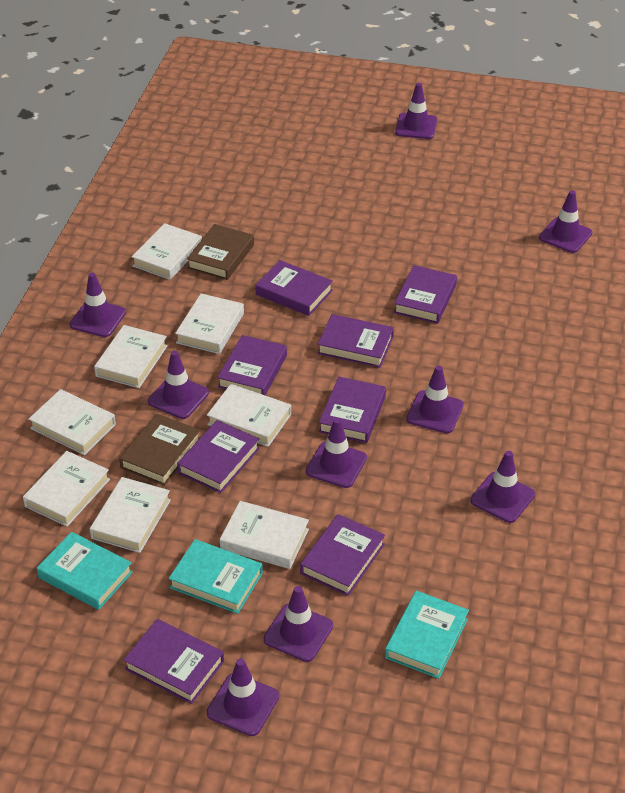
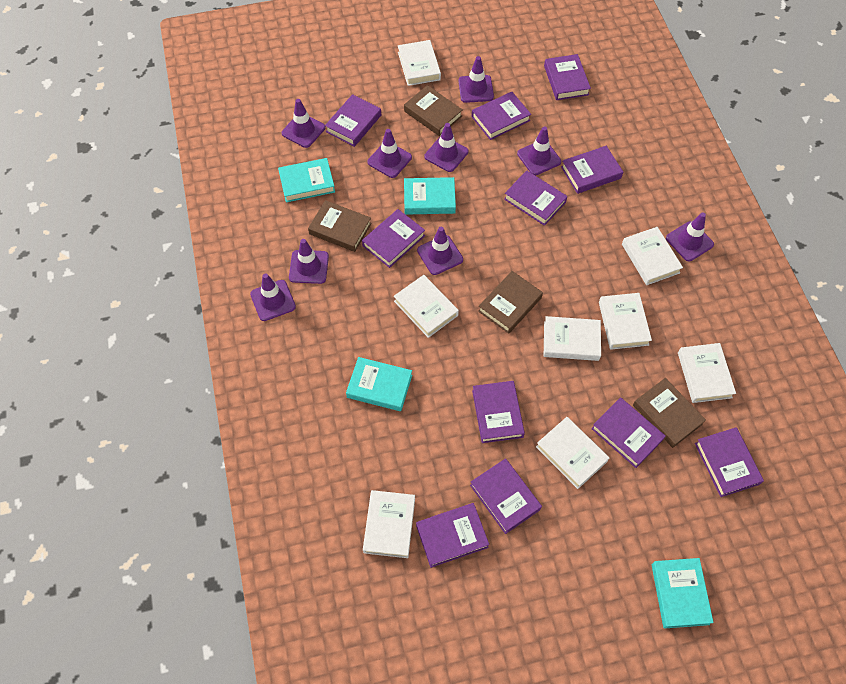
brown book: 2 -> 4
purple book: 8 -> 11
turquoise book: 3 -> 4

